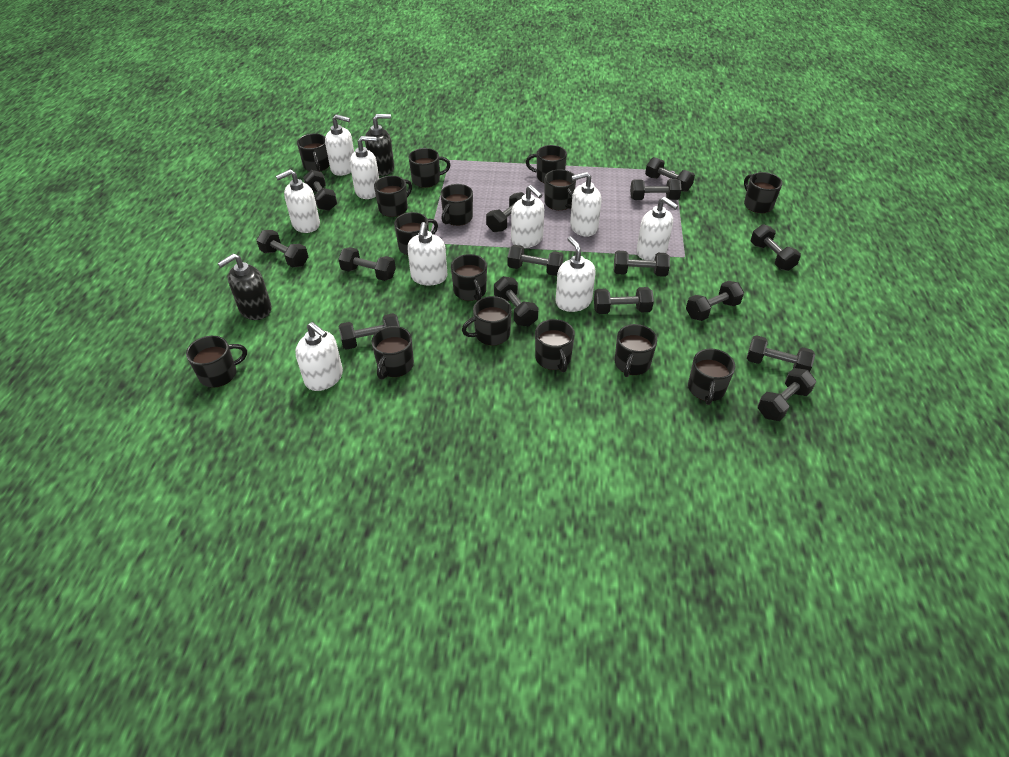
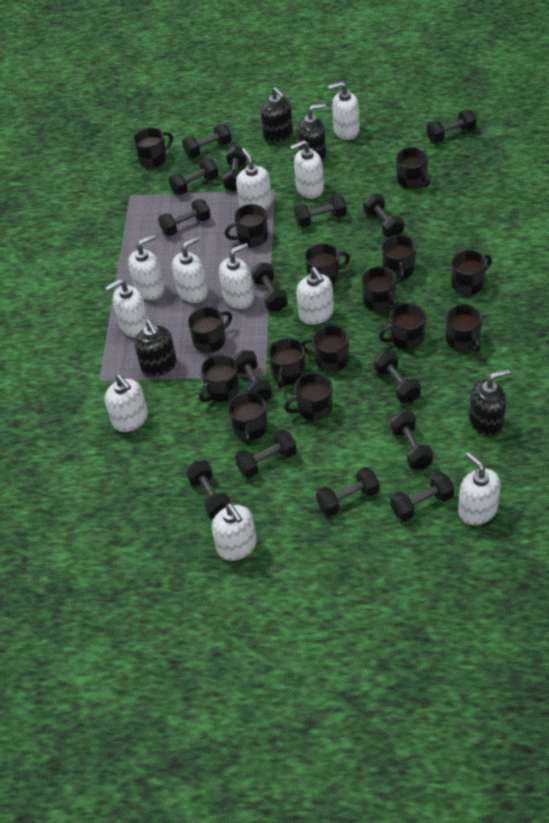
black soap dispenser: 2 -> 4
white soap dispenser: 9 -> 11

